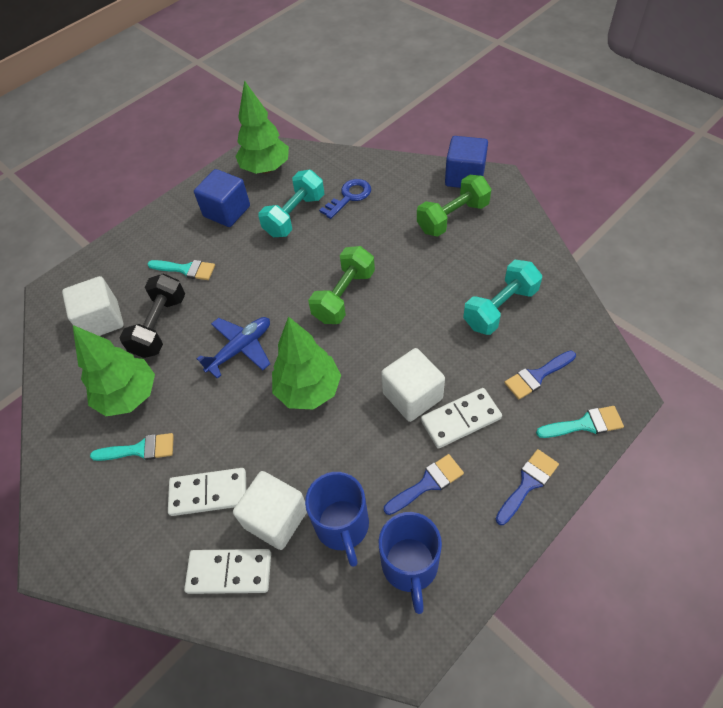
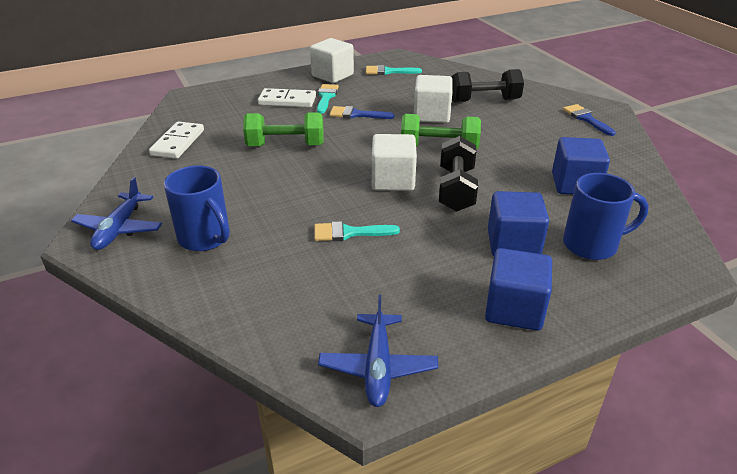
black dumbbell: 1 -> 2
blue brush: 3 -> 2
blue cube: 2 -> 3
blue key: 1 -> 0
blue plane: 1 -> 2
green tree: 3 -> 0
turquoise dumbbell: 2 -> 0
white domino: 3 -> 2

